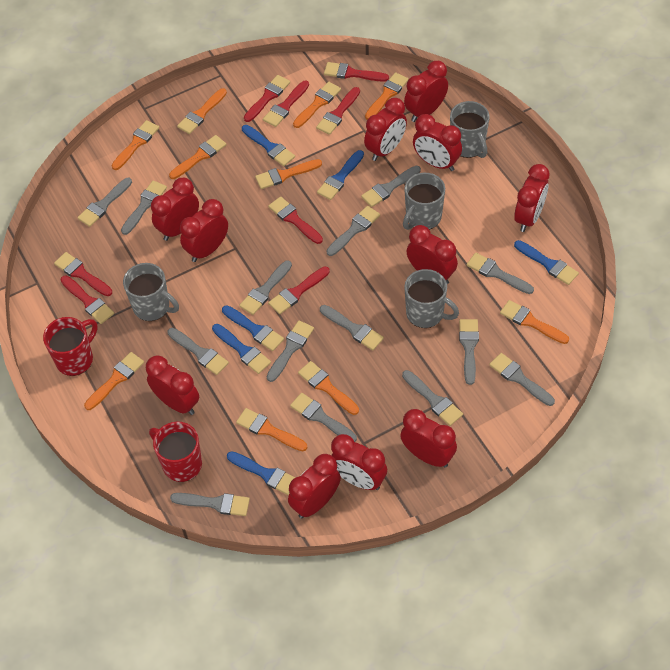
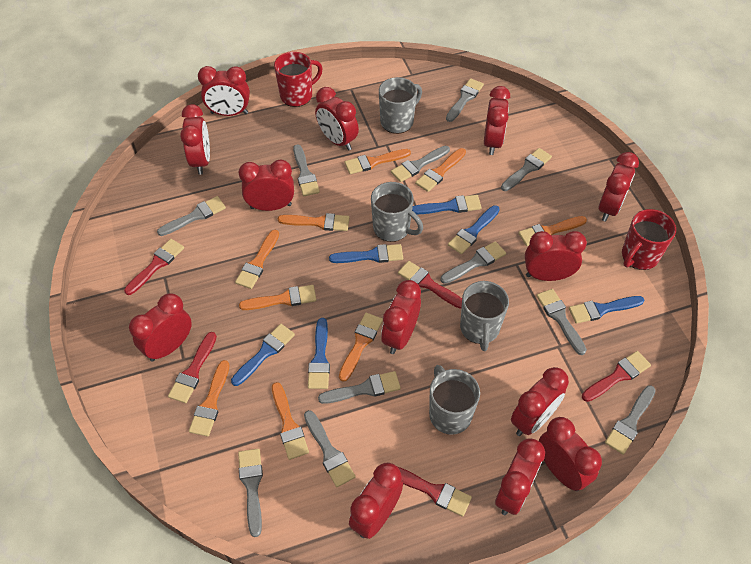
grey brush: 14 -> 11
orange brush: 10 -> 9
red brush: 8 -> 5
red clock: 11 -> 13

